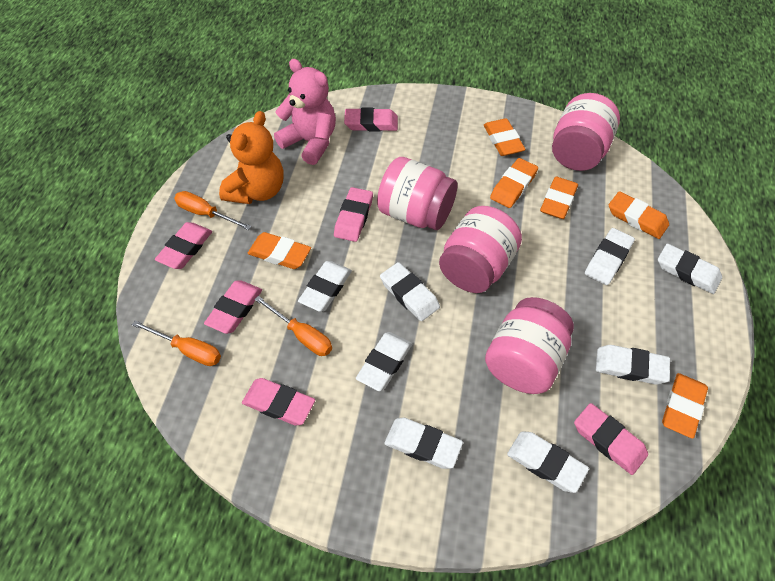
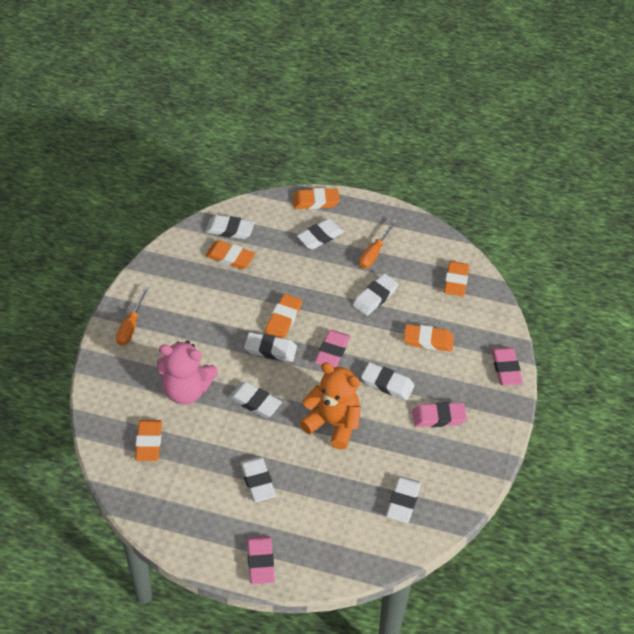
orange screwdriver: 3 -> 2
pink eraser: 6 -> 4
pink jar: 4 -> 0

